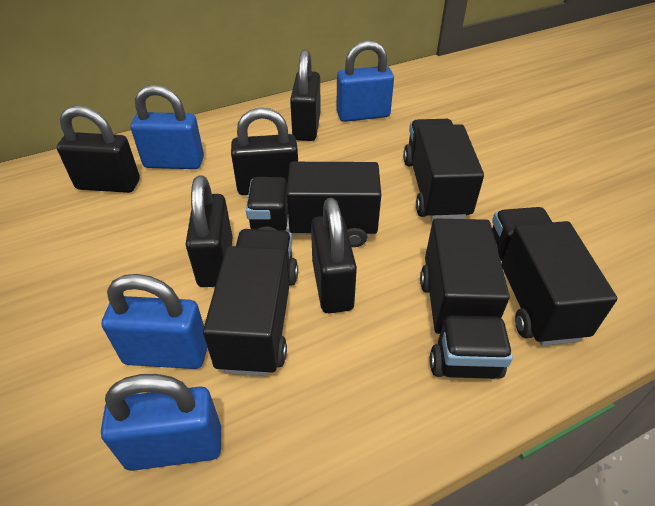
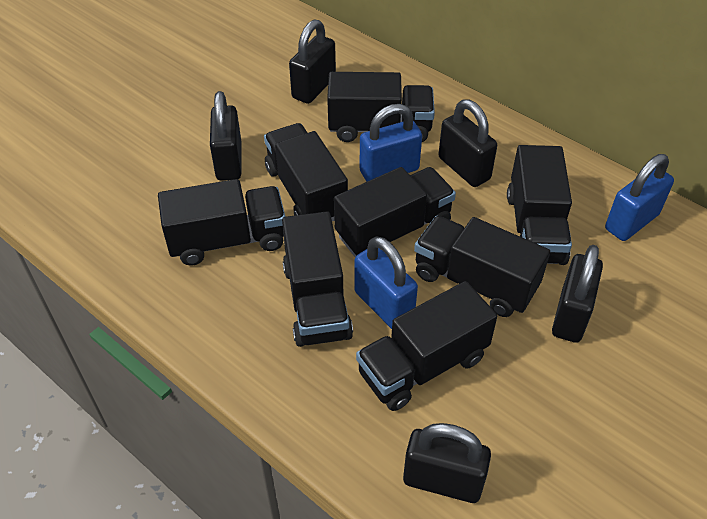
black truck: 5 -> 8
blue padlock: 4 -> 3

